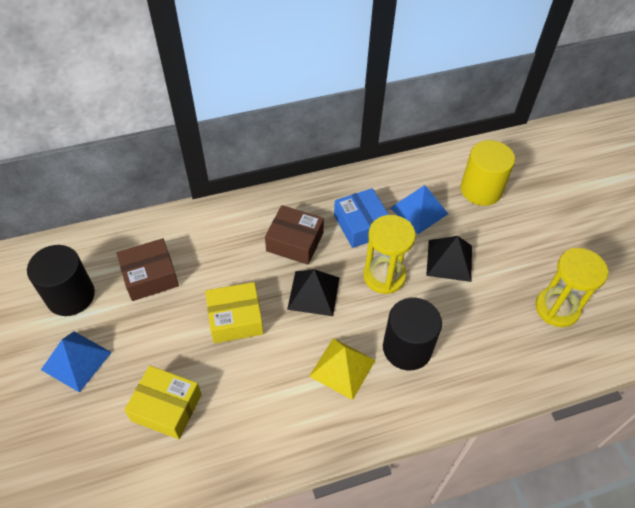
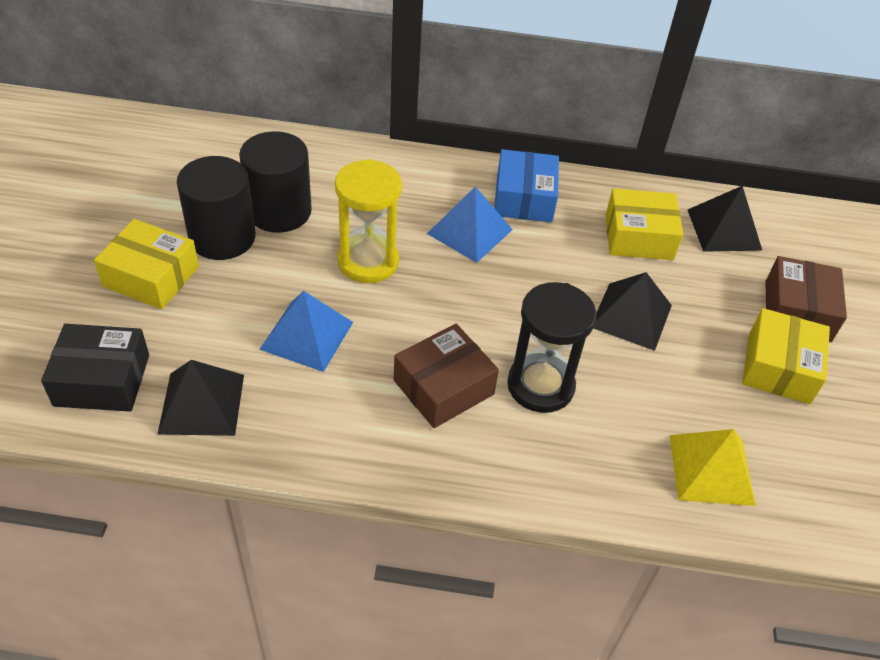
black box: 0 -> 1
black hourglass: 0 -> 1
black pyramid: 2 -> 3
yellow box: 2 -> 3
yellow cylinder: 1 -> 0
yellow hourglass: 2 -> 1

